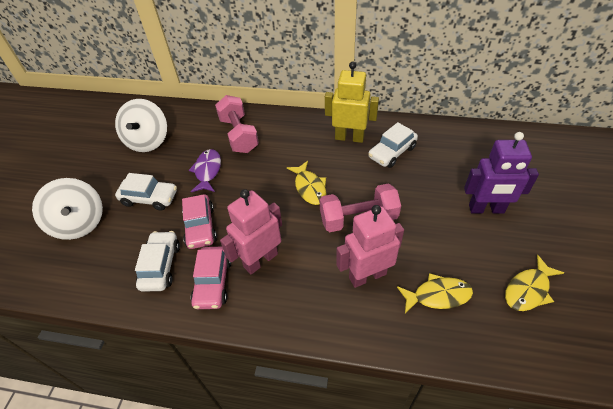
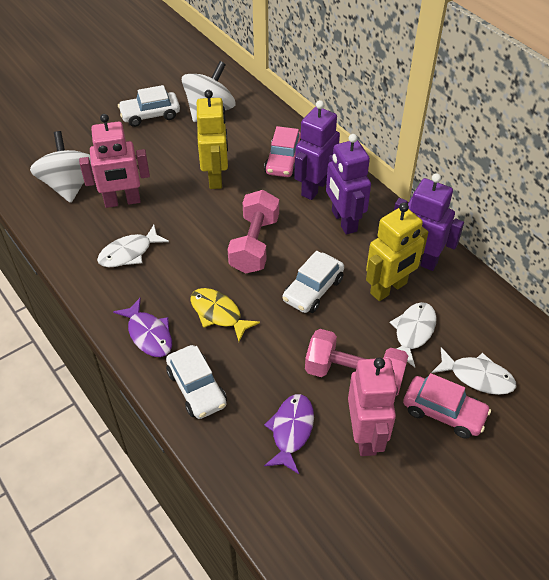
purple fish: 1 -> 2
purple robot: 1 -> 3
white fish: 0 -> 3
yellow fish: 3 -> 1
yellow robot: 1 -> 2

